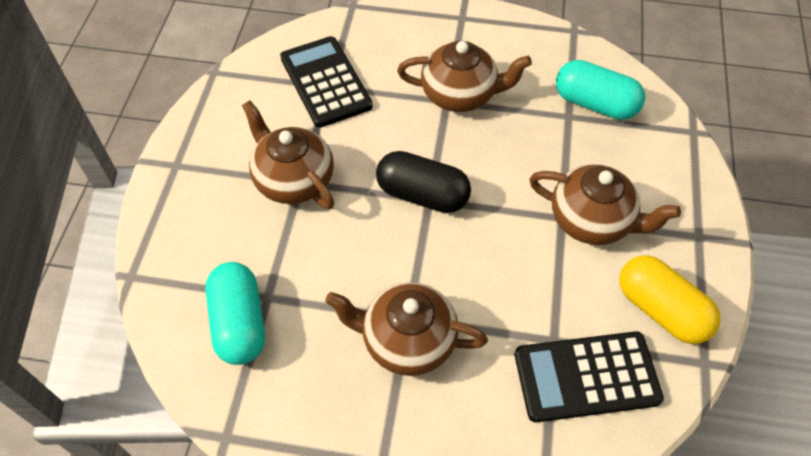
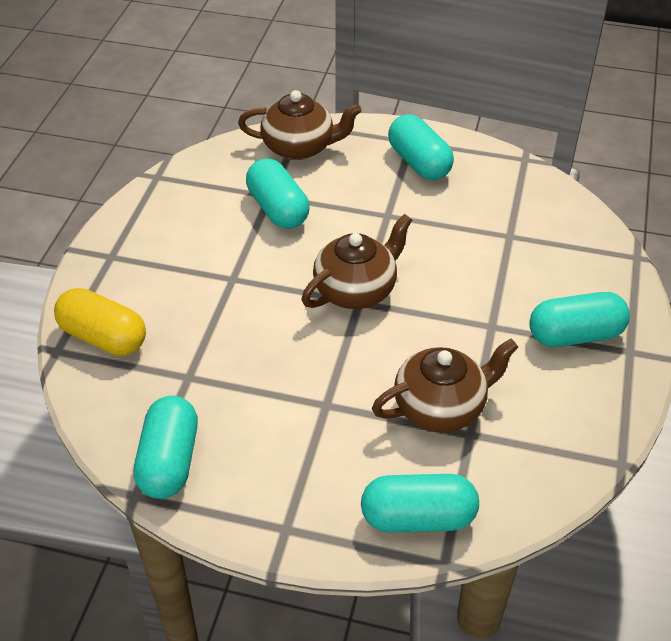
black calculator: 2 -> 0
black capsule: 1 -> 0
brown teapot: 4 -> 3
turquoise capsule: 2 -> 5

